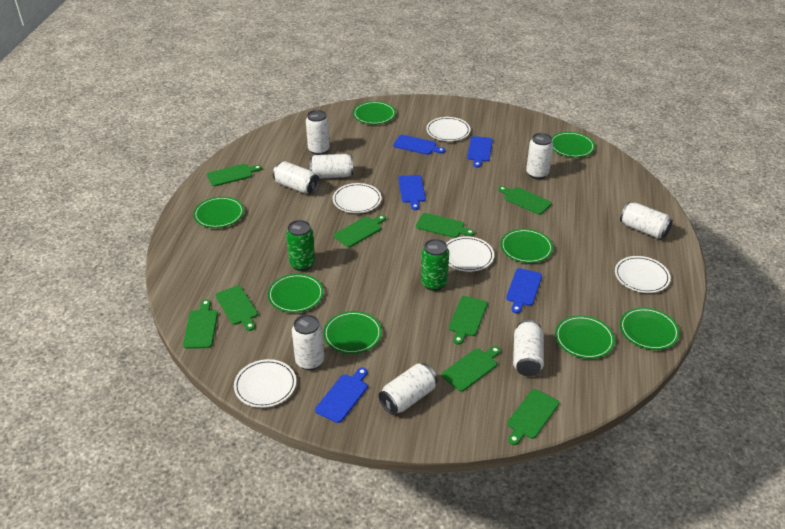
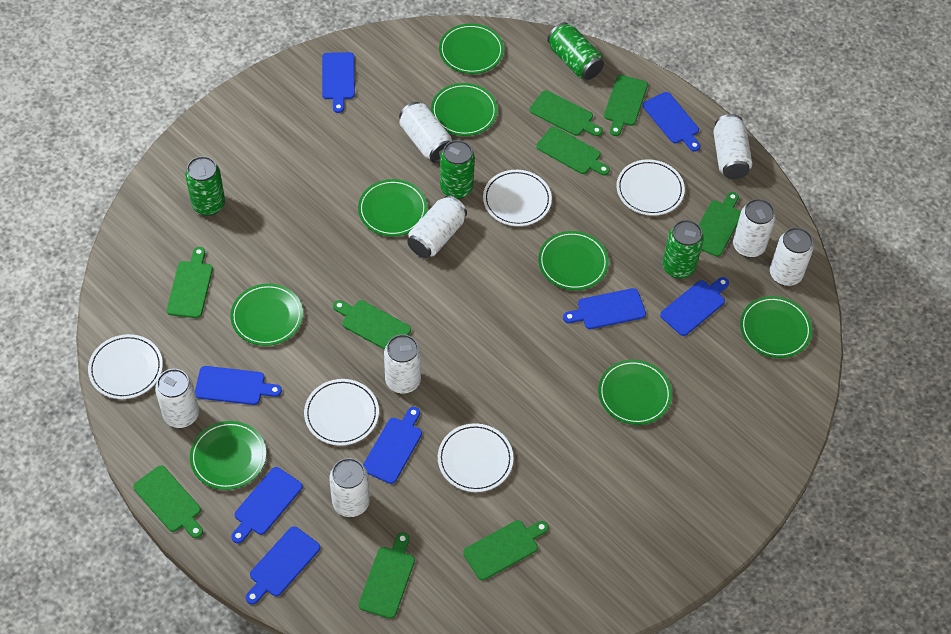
blue cutting board: 5 -> 8
green can: 2 -> 4

